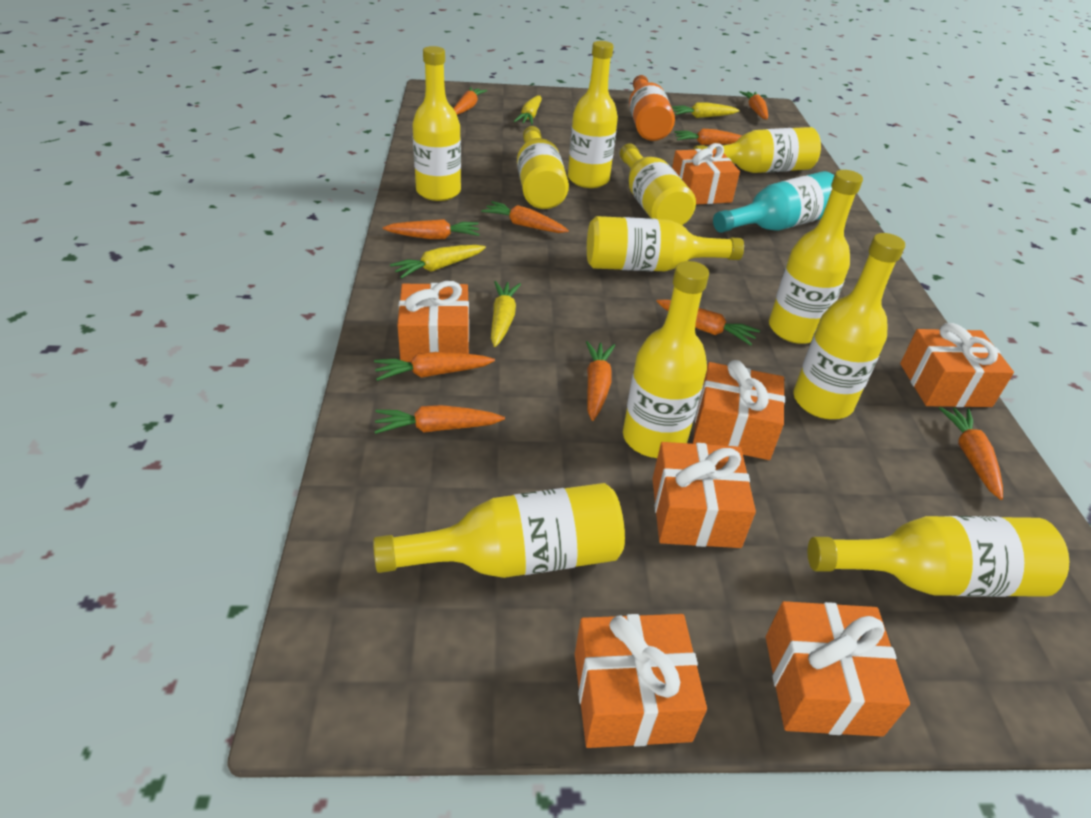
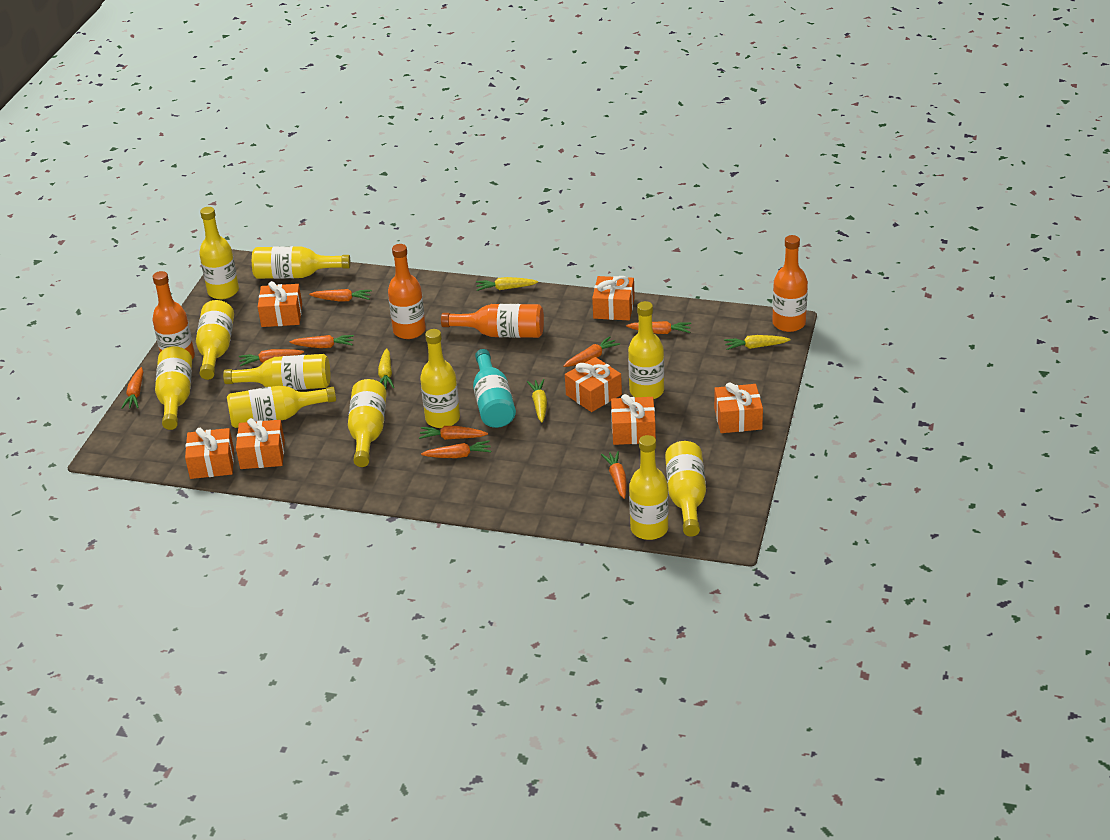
orange bottle: 1 -> 4
orange carrot: 10 -> 9

